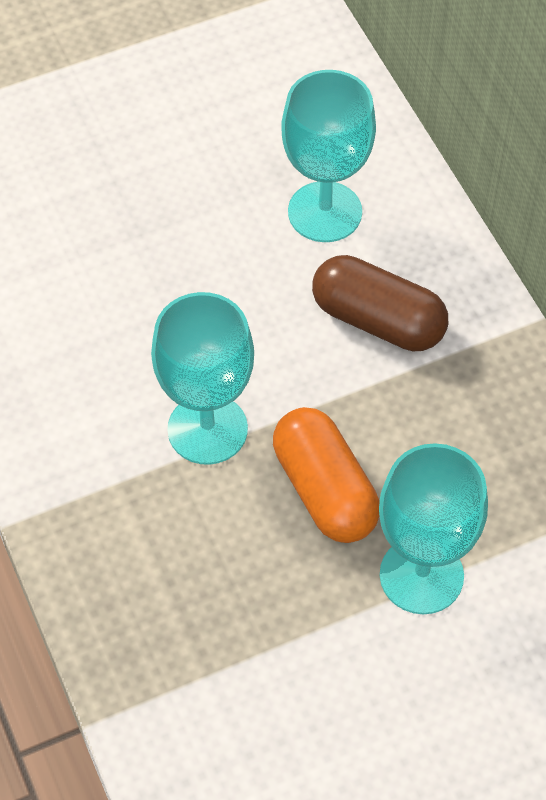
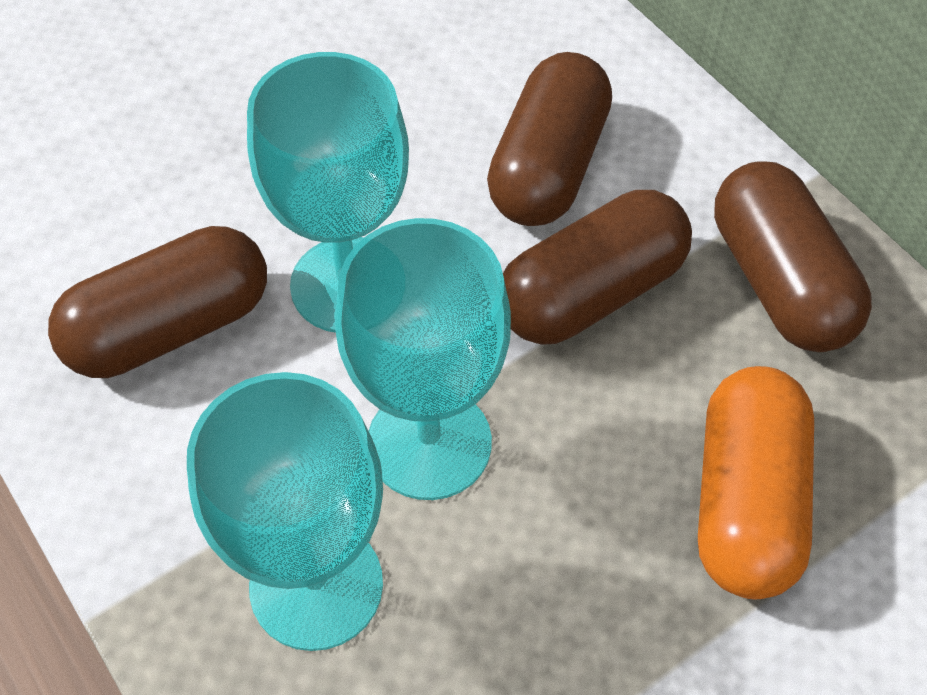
brown capsule: 1 -> 4

